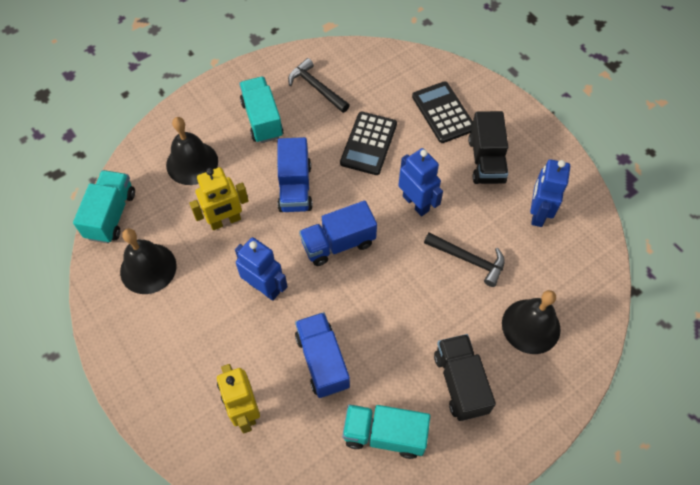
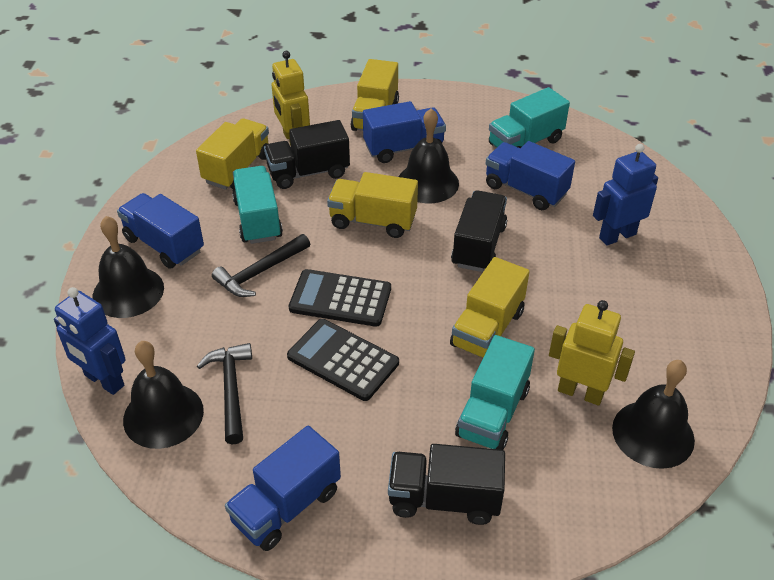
black bell: 3 -> 4
black truck: 2 -> 3
blue robot: 3 -> 2
blue truck: 3 -> 4
yellow truck: 0 -> 4

